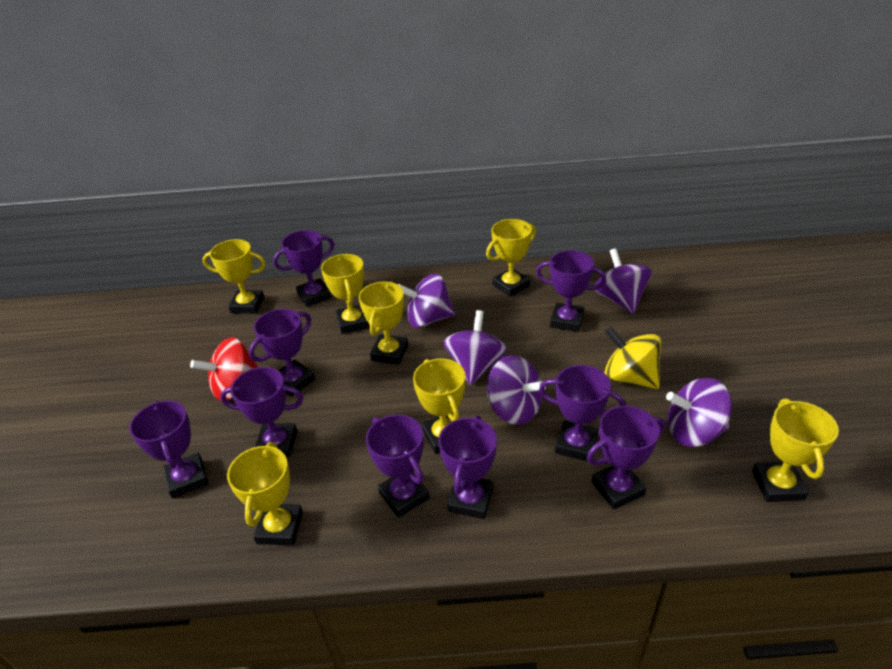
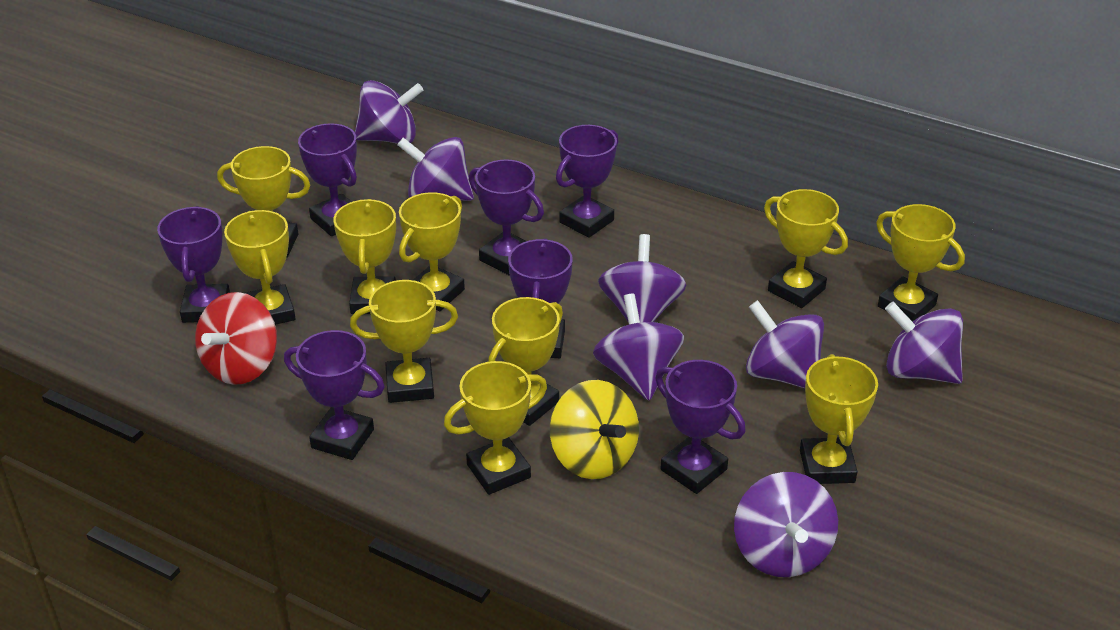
purple spinning top: 5 -> 7
purple trophy: 9 -> 7
yellow trophy: 7 -> 10

